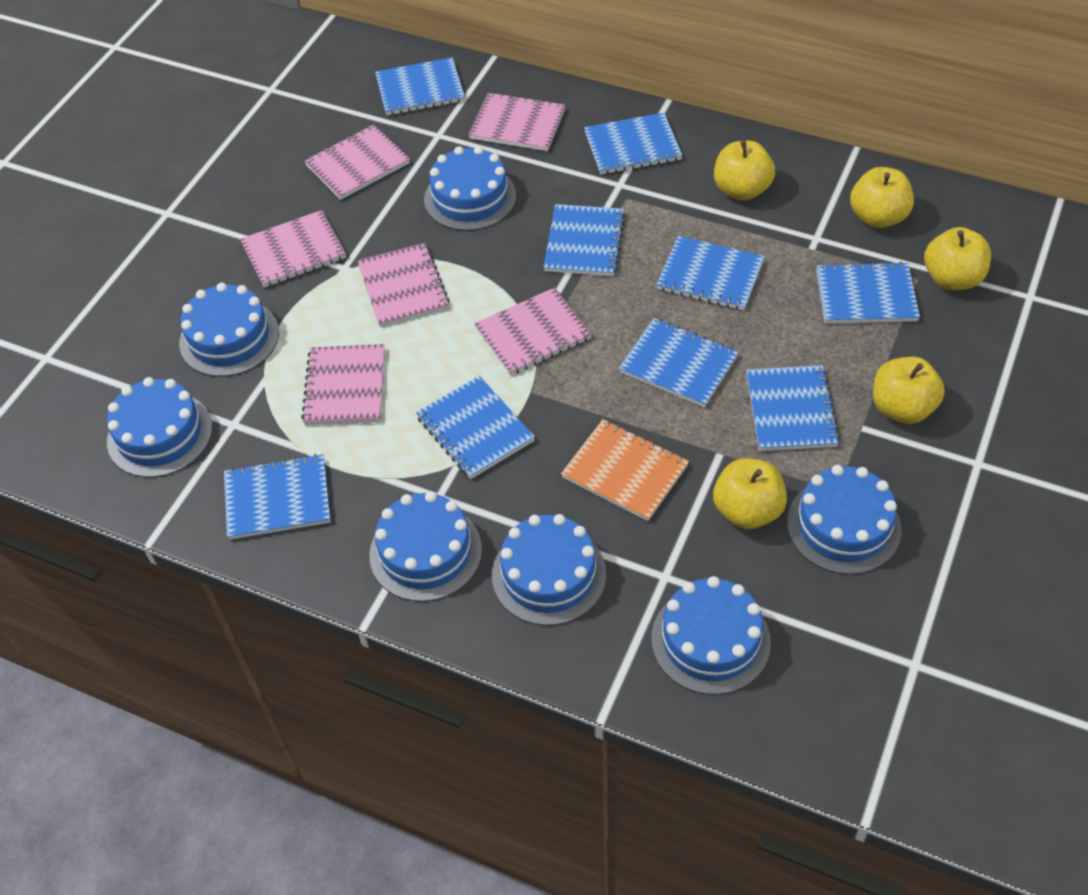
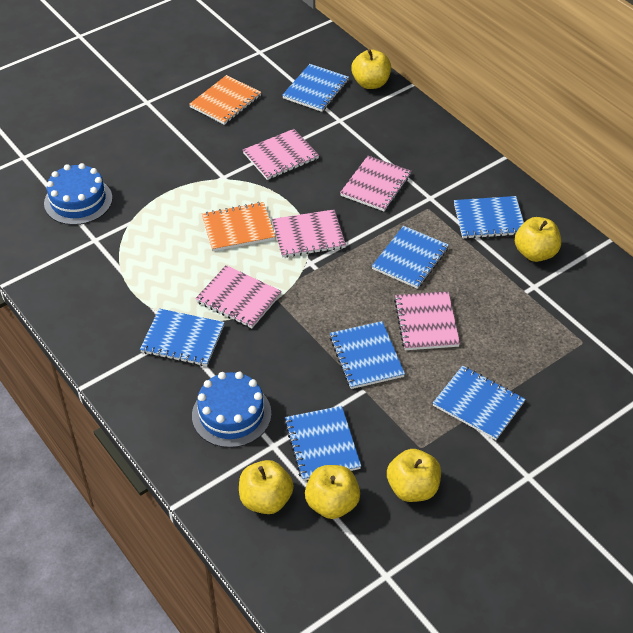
blue cake: 7 -> 2
blue notebook: 9 -> 7
orange notebook: 1 -> 2
pink notebook: 6 -> 5

